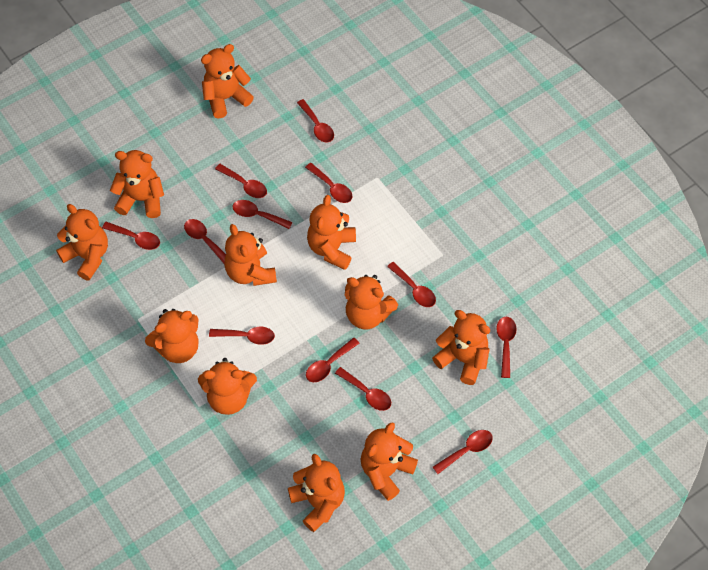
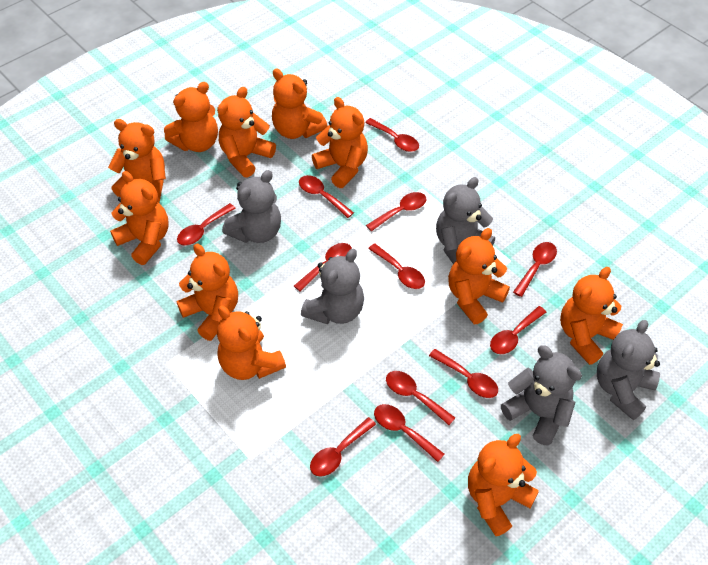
grey teddy bear: 0 -> 5

